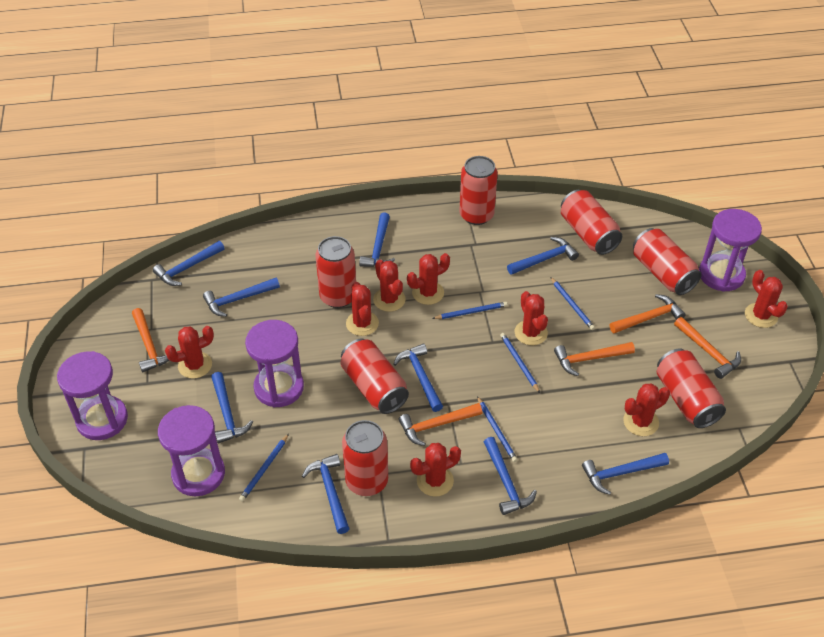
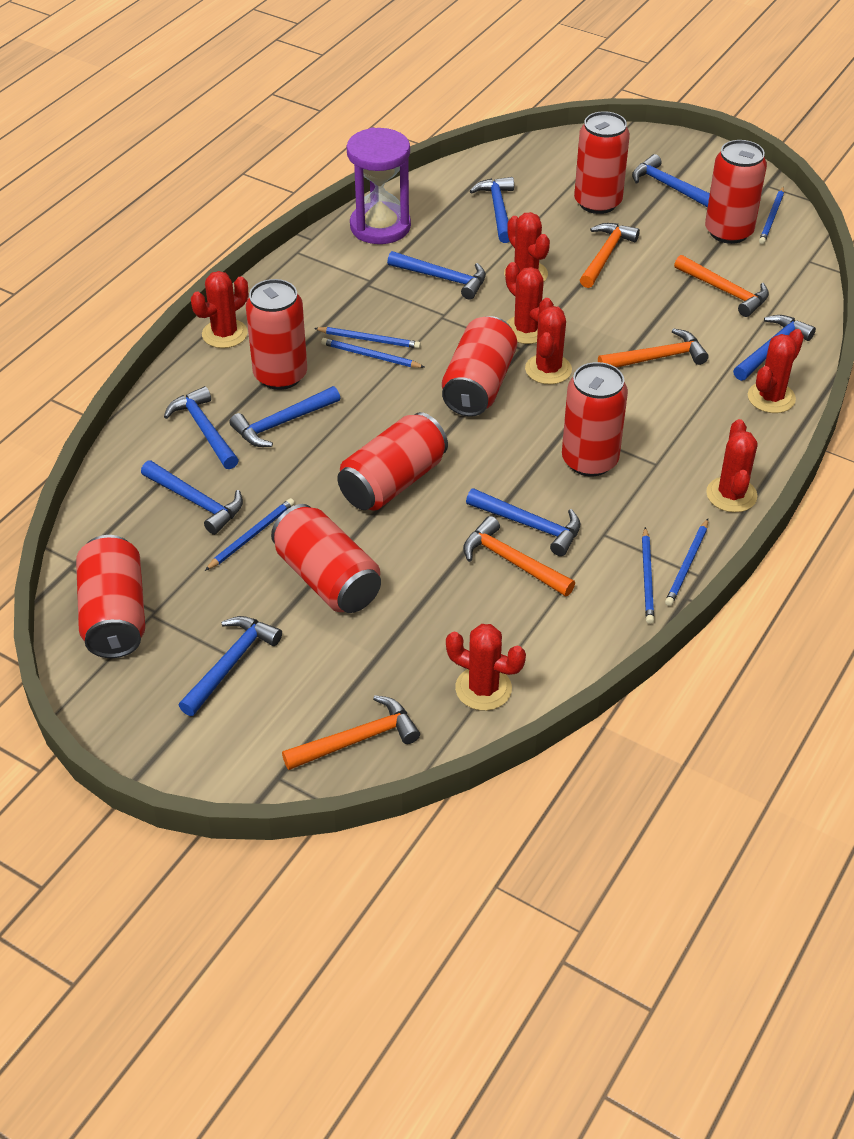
blue pencil: 5 -> 6
purple hourglass: 4 -> 1
red cactus: 8 -> 7
red can: 7 -> 8

